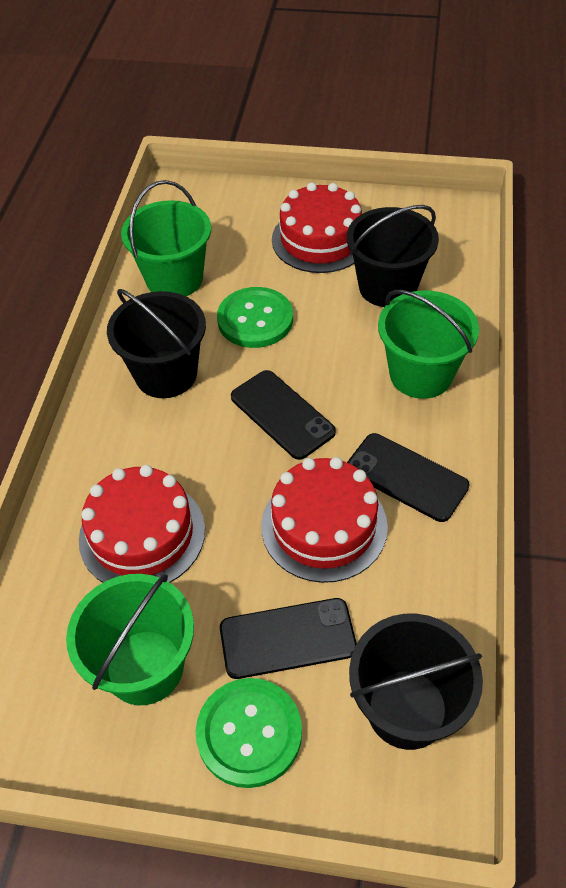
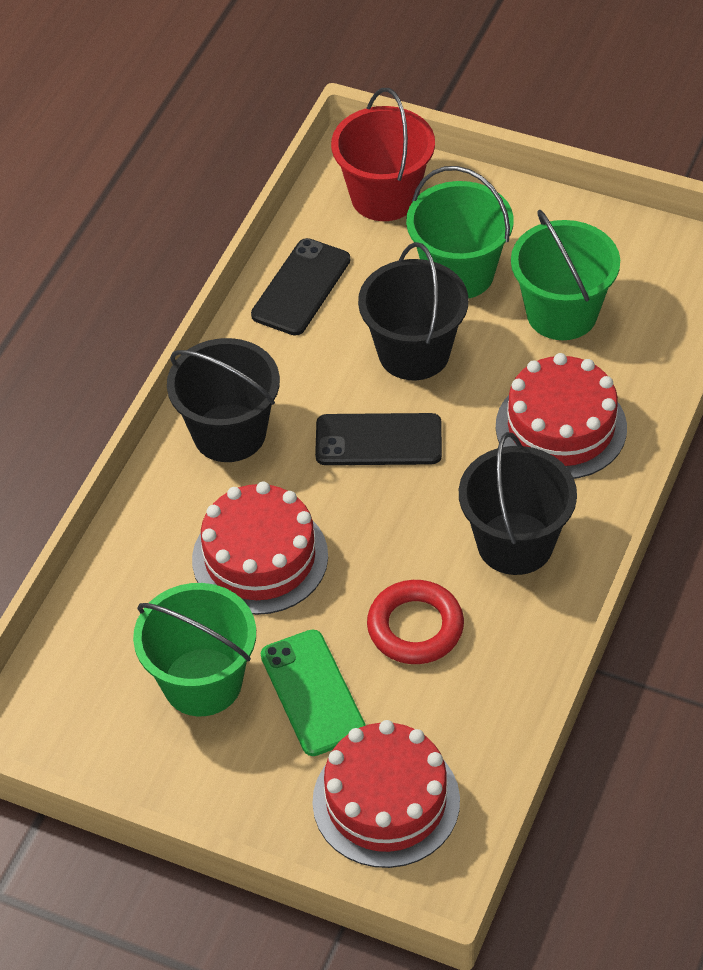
black phone: 3 -> 2
green button: 2 -> 0
green phone: 0 -> 1
red bucket: 0 -> 1
red ring: 0 -> 1

